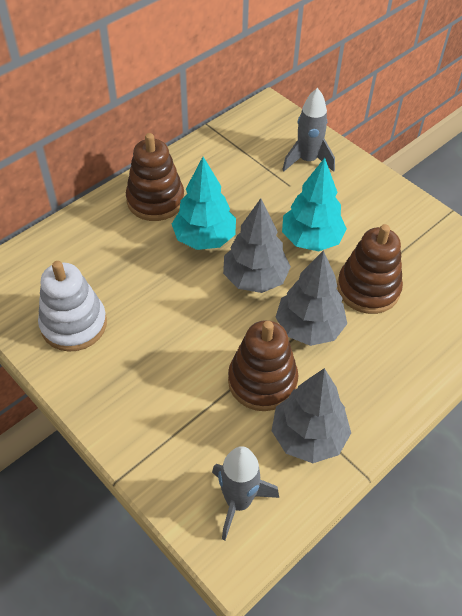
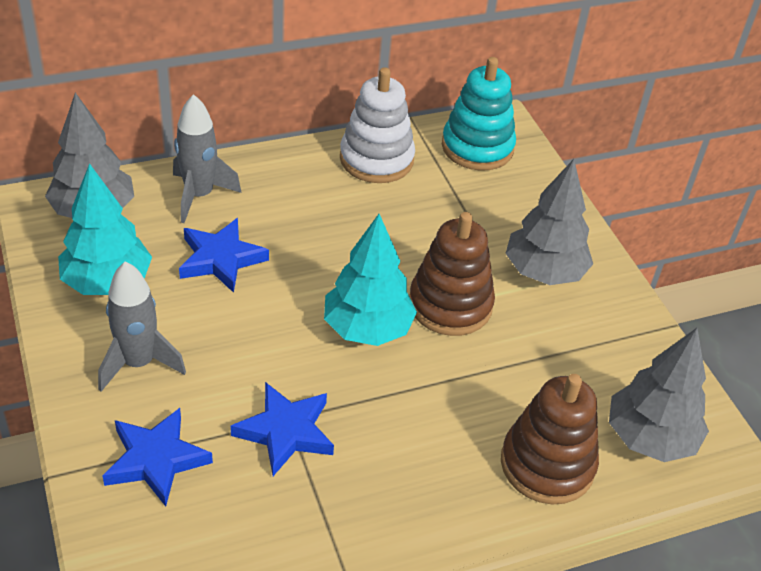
blue star: 0 -> 3
brown stacking toy: 3 -> 2
turquoise stacking toy: 0 -> 1

